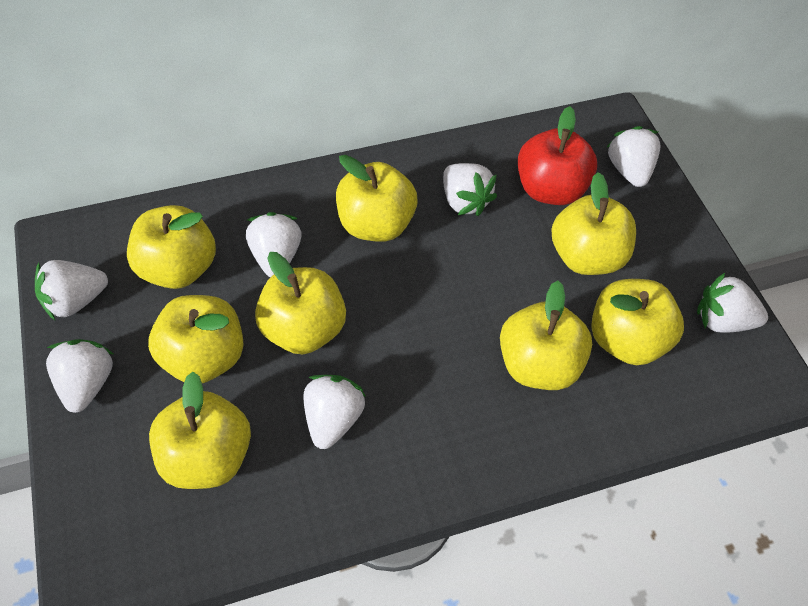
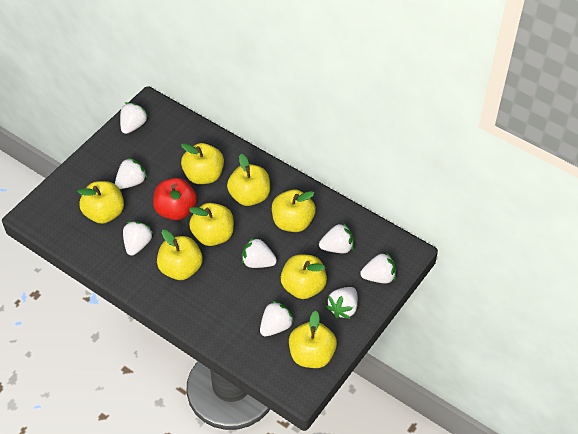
white strawberry: 7 -> 8

